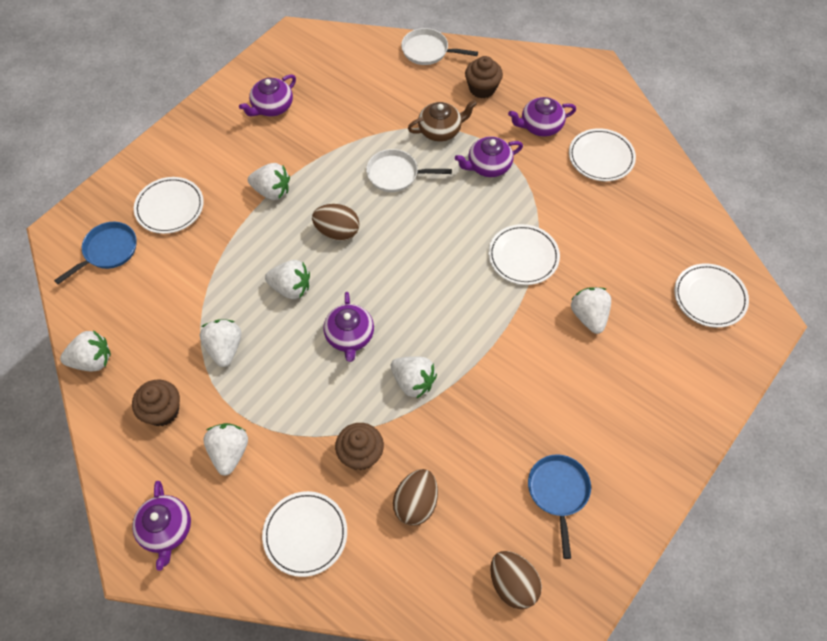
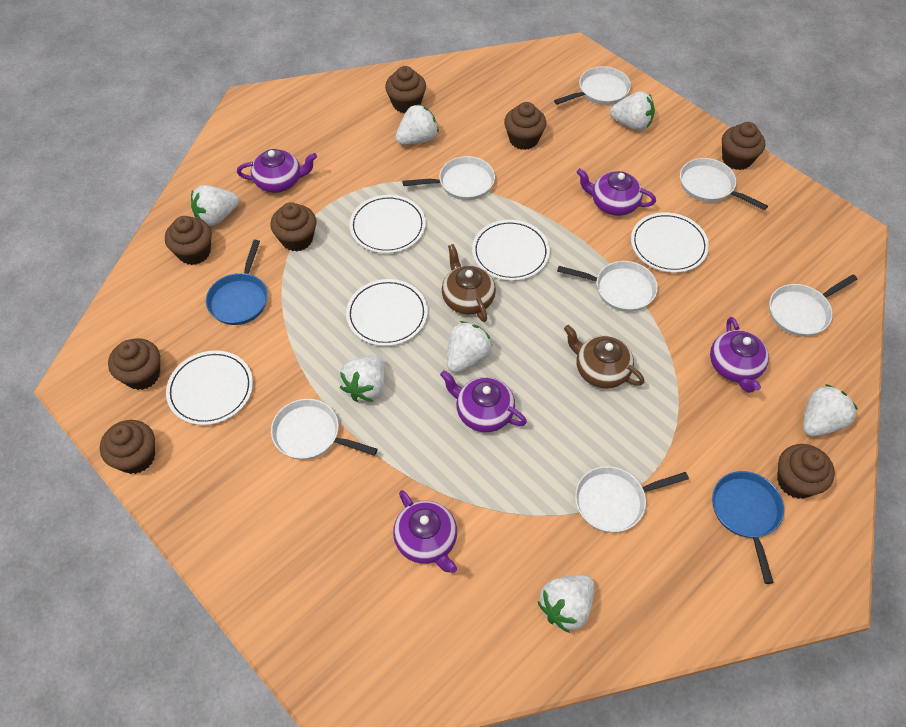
brown cupcake: 3 -> 8
brown egg: 3 -> 0
brown teapot: 1 -> 2
white pan: 2 -> 7

